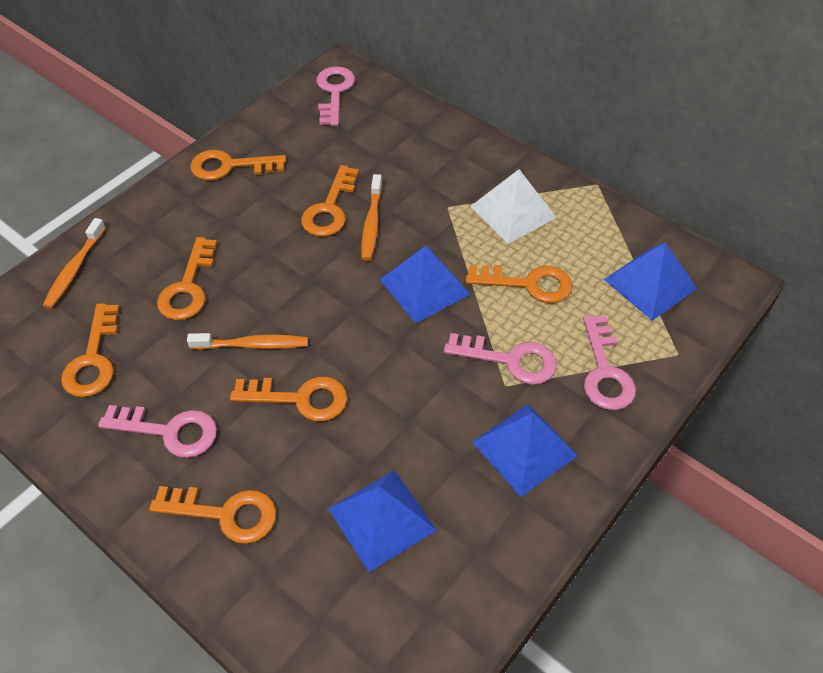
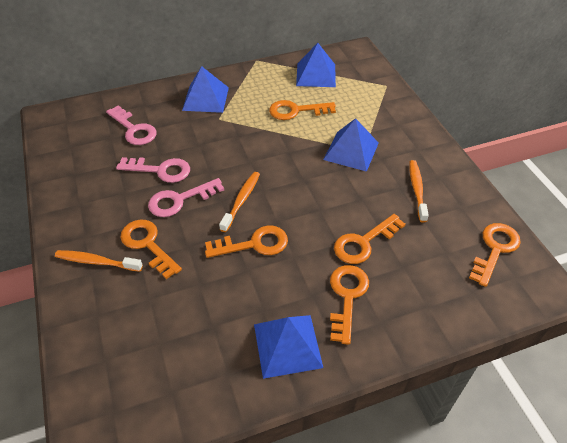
orange key: 7 -> 6
pink key: 4 -> 3
white pyramid: 1 -> 0

